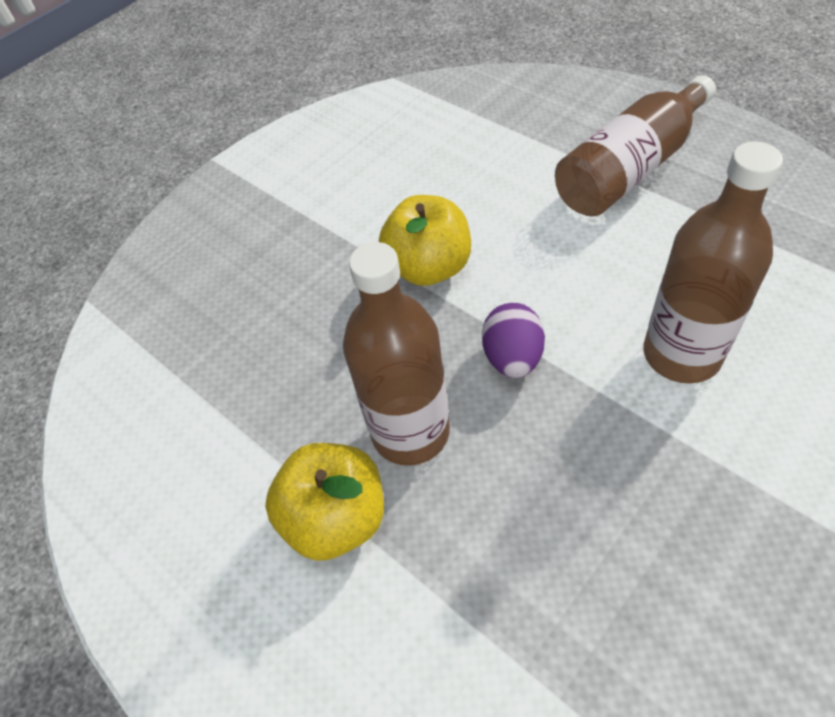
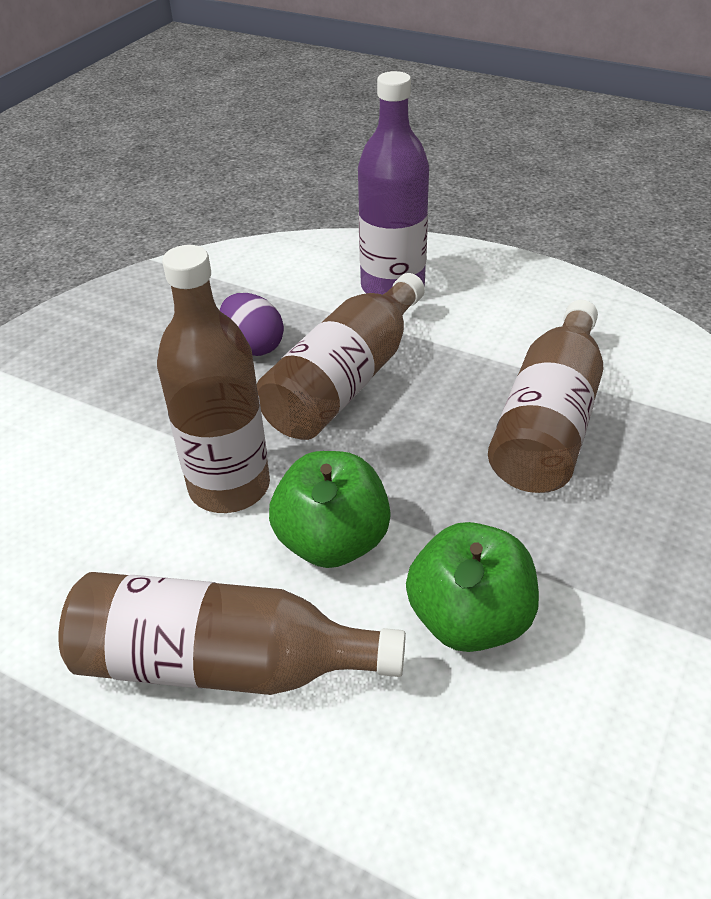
brown bottle: 3 -> 4
green apple: 0 -> 2
purple bottle: 0 -> 1
yellow apple: 2 -> 0

